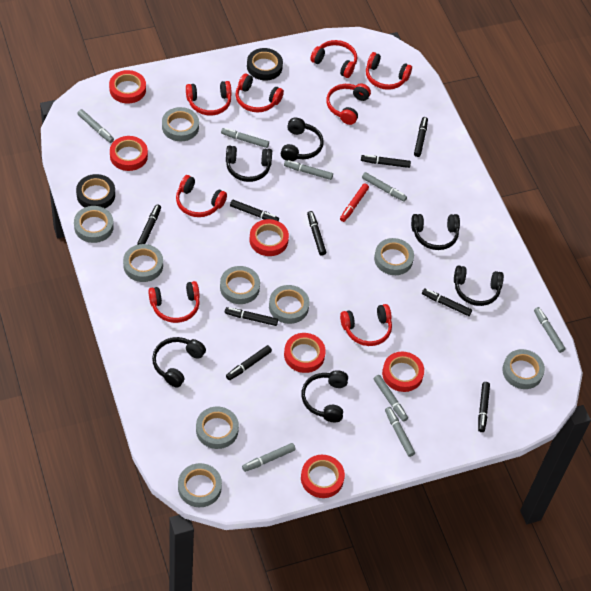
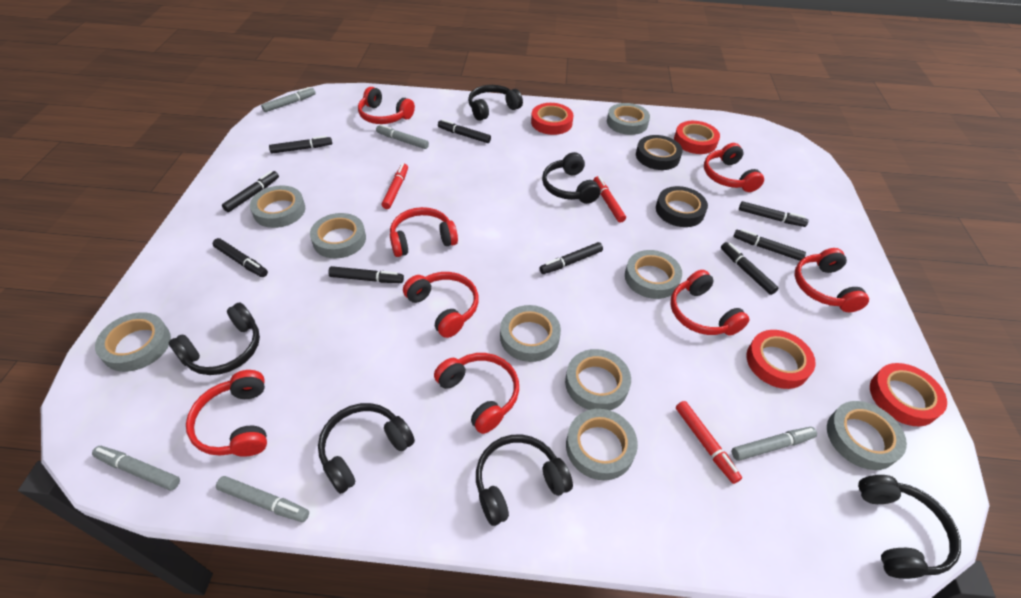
grey marker: 8 -> 5
red marker: 1 -> 3
red tape: 6 -> 4

